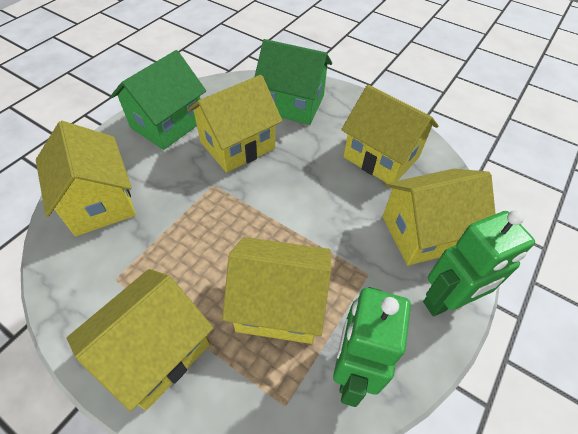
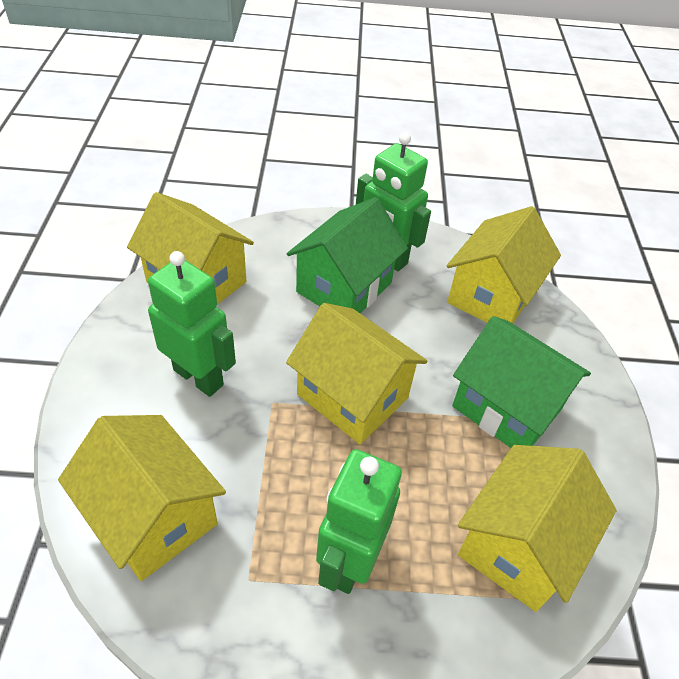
green robot: 2 -> 3
yellow house: 6 -> 5

